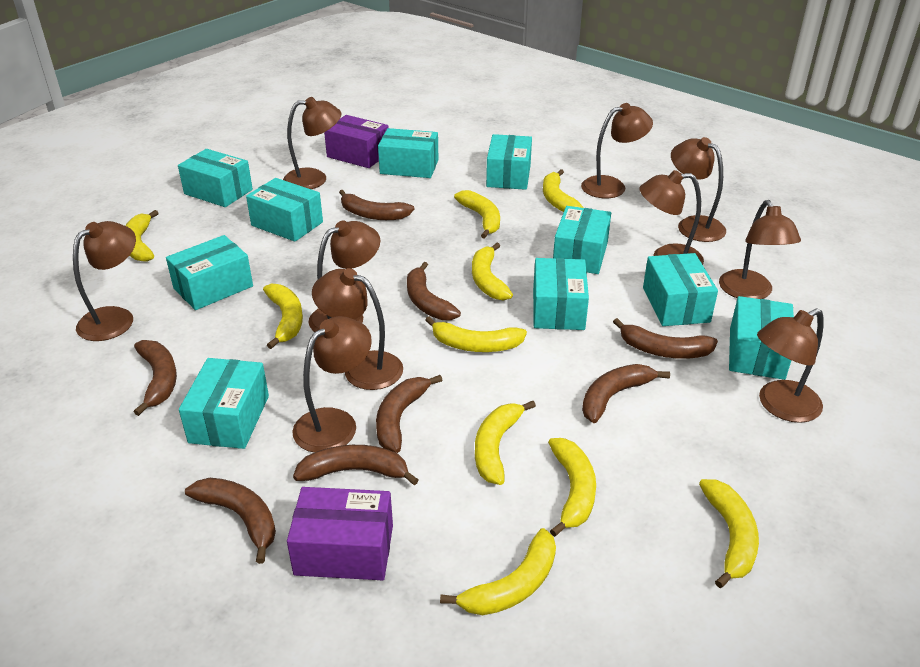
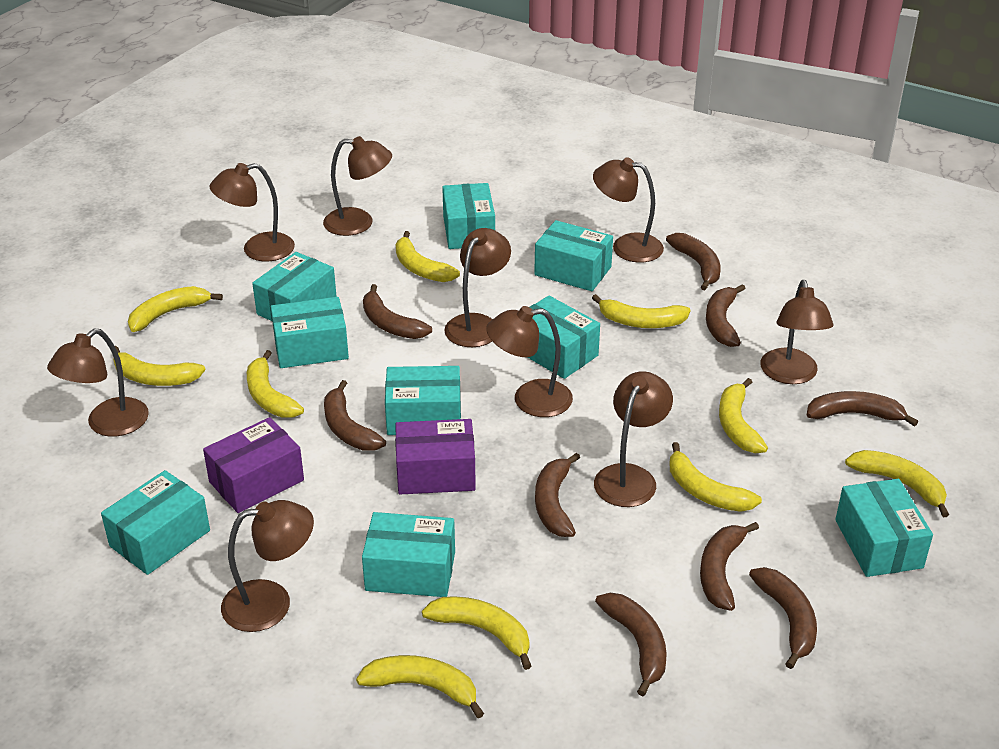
brown banana: 8 -> 9
brown lamp: 10 -> 9
turquoise box: 10 -> 9

